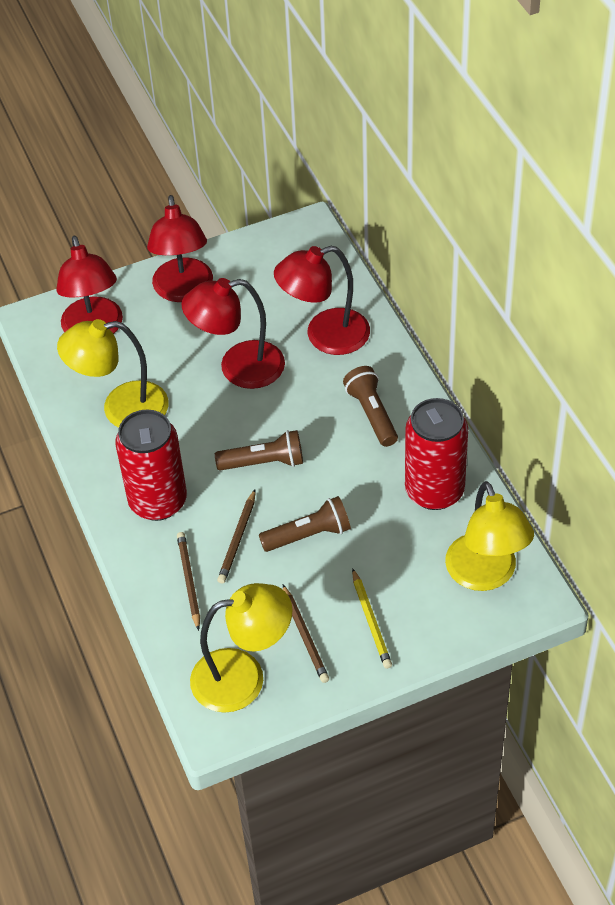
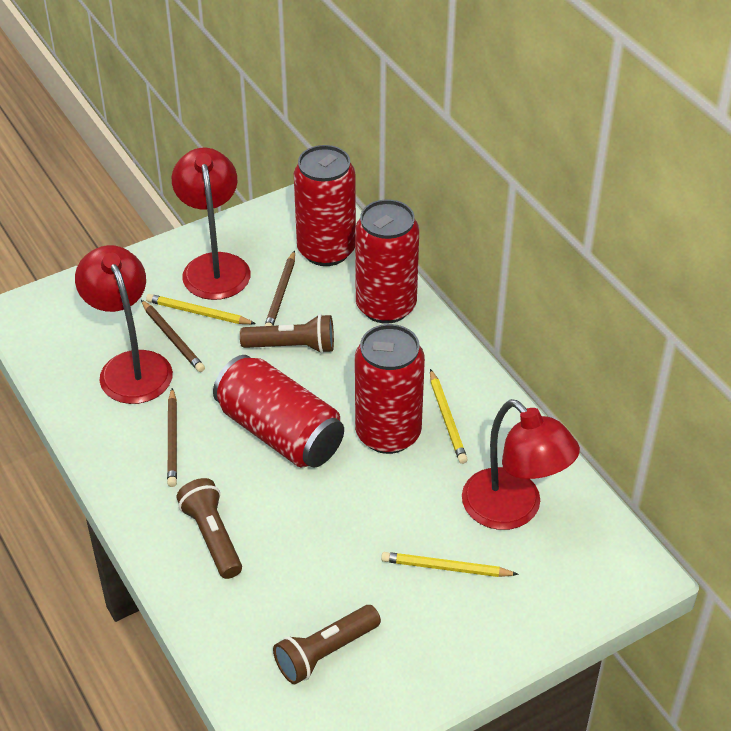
red can: 2 -> 4
red lamp: 4 -> 3
yellow lamp: 3 -> 0
yellow pencil: 1 -> 3

